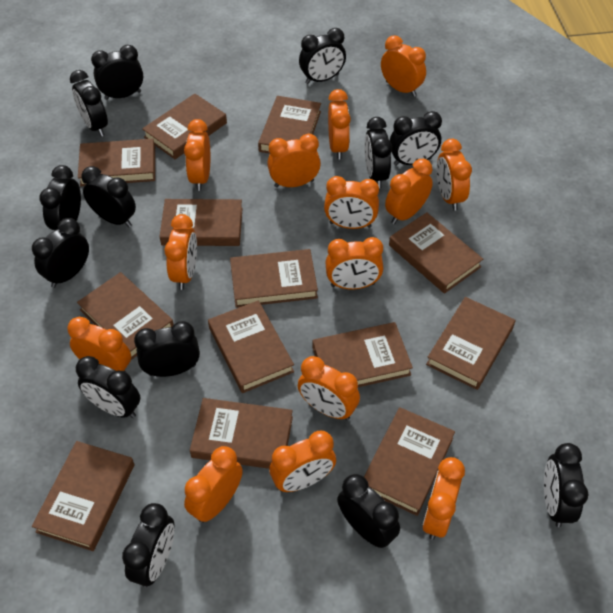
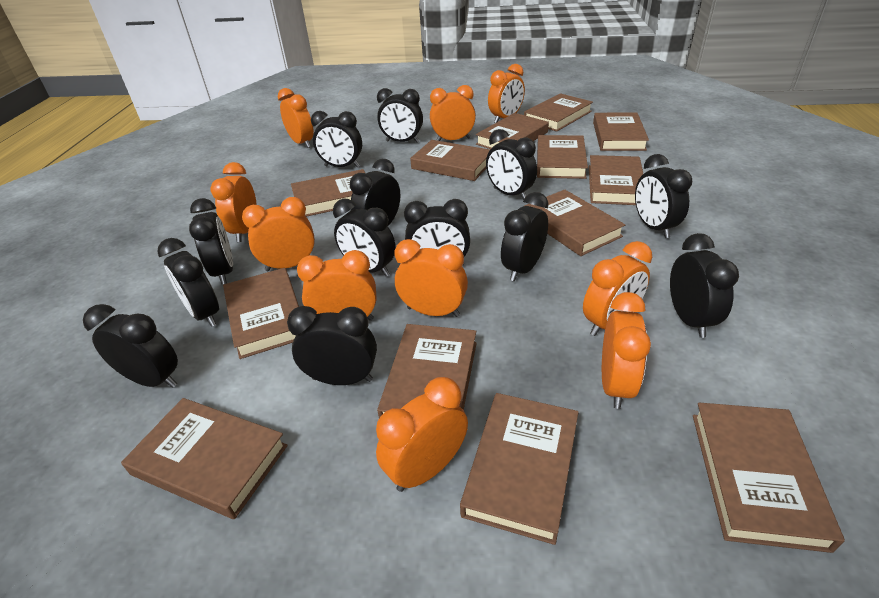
orange clock: 14 -> 10

